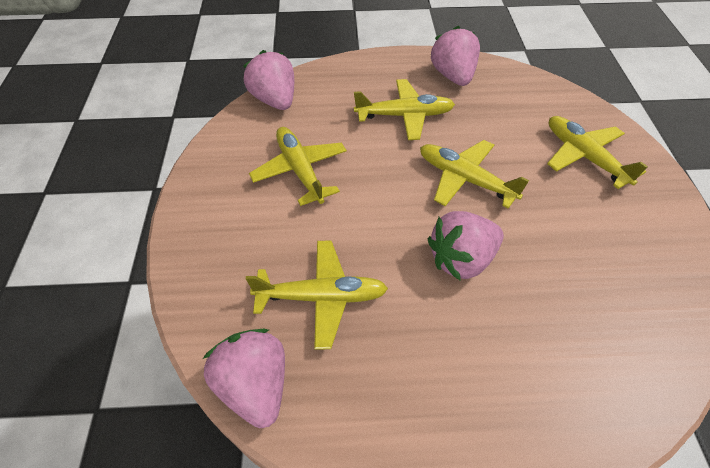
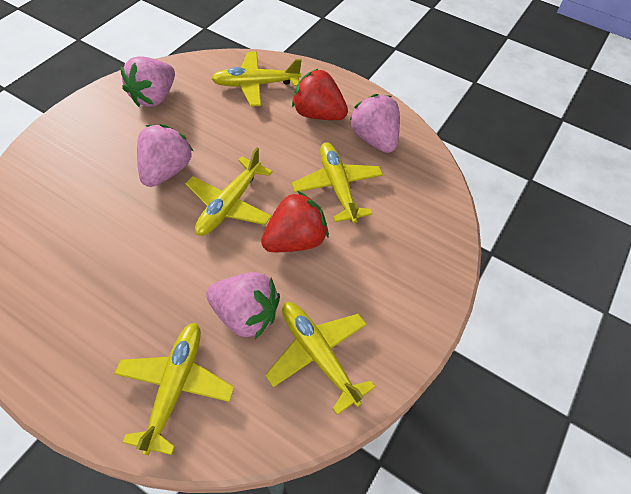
red strawberry: 0 -> 2

